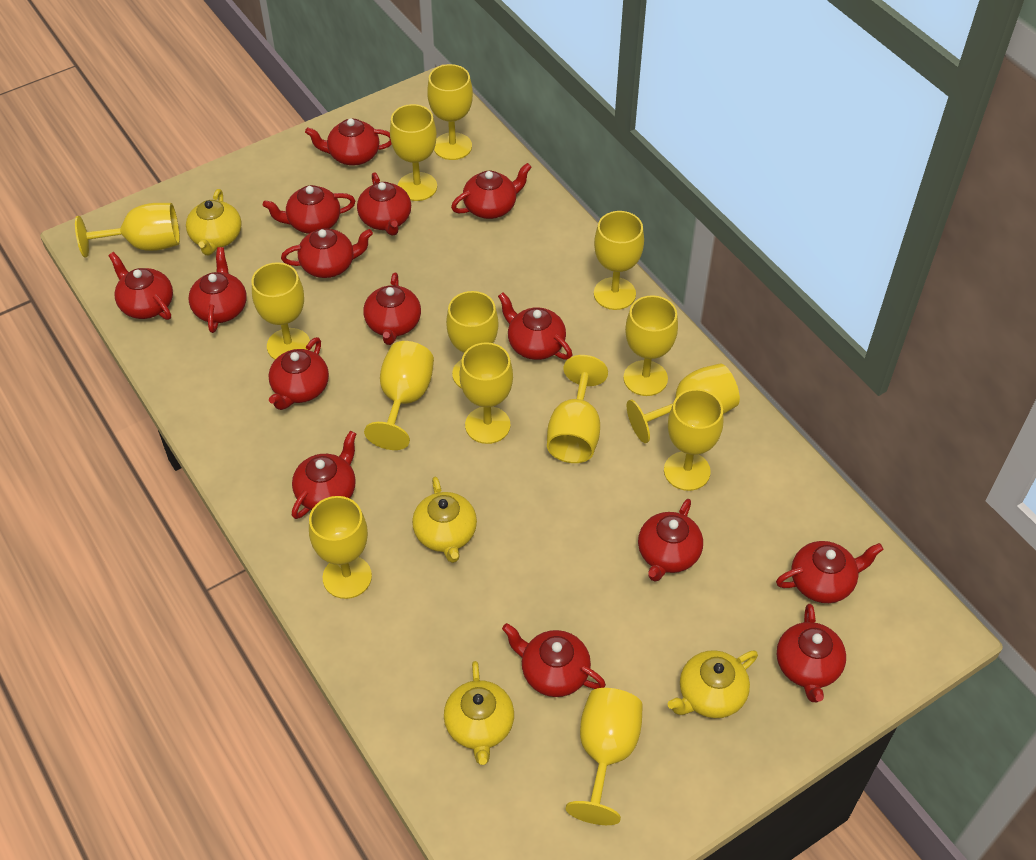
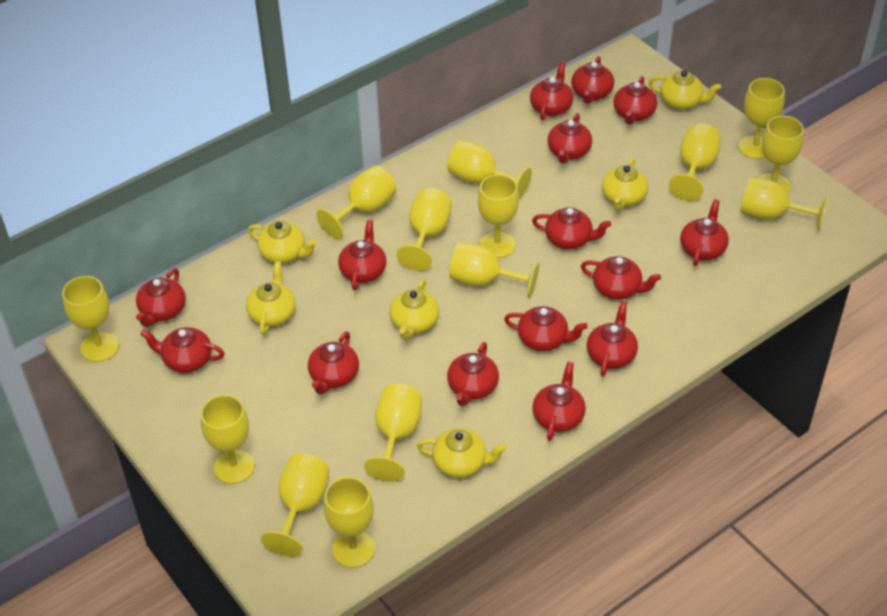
yellow teapot: 4 -> 6

